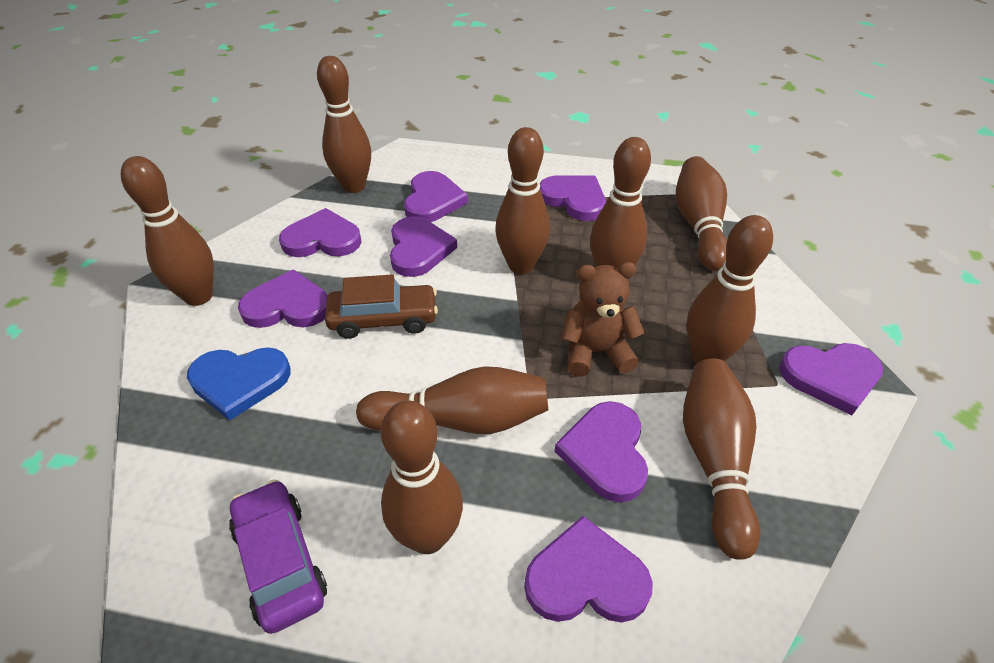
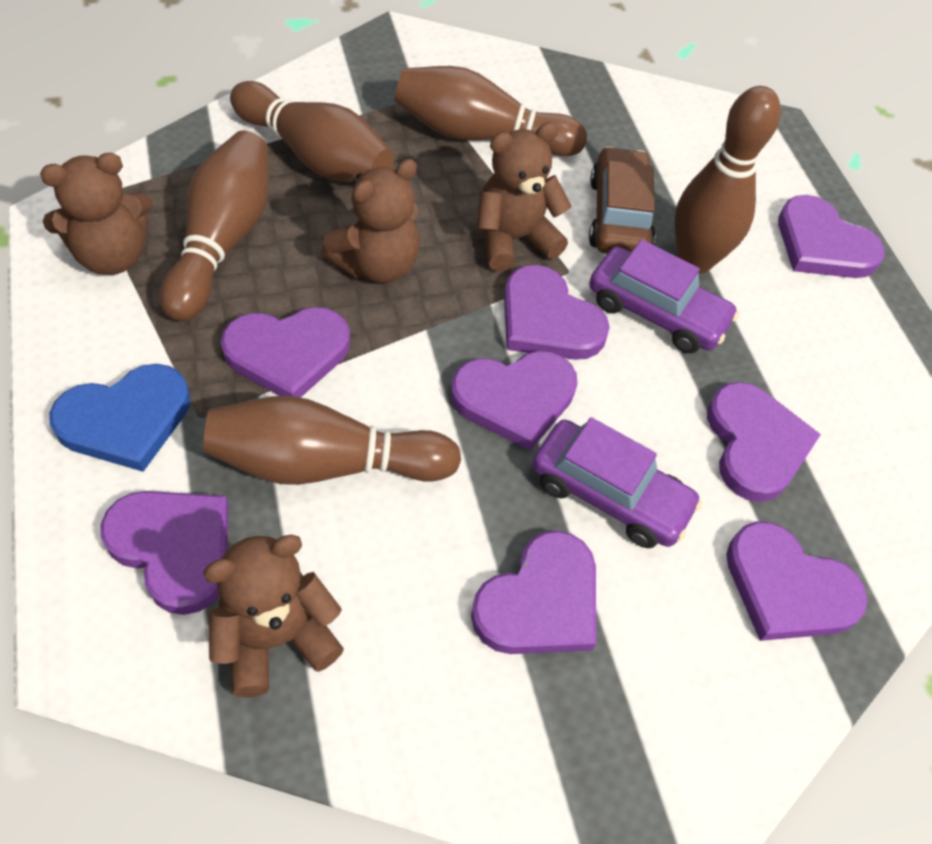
brown bowling pin: 9 -> 5
brown teddy bear: 1 -> 4
purple car: 1 -> 2

